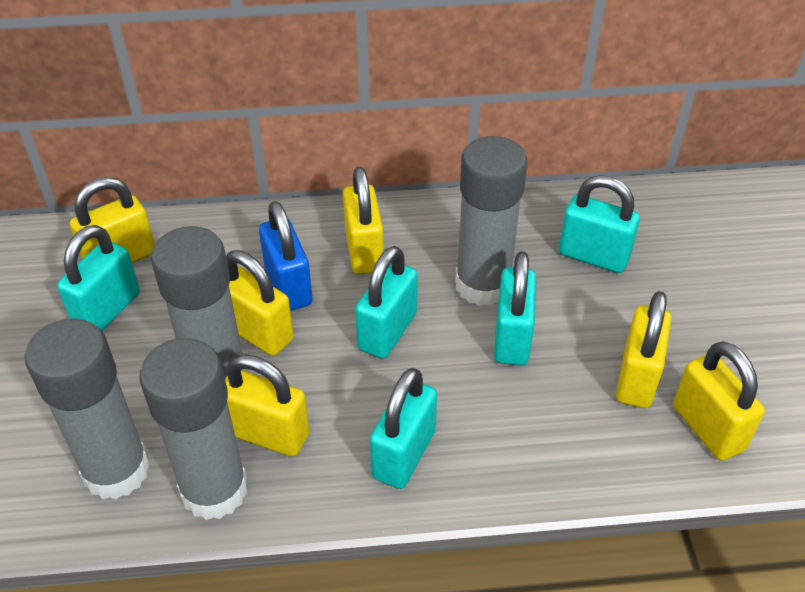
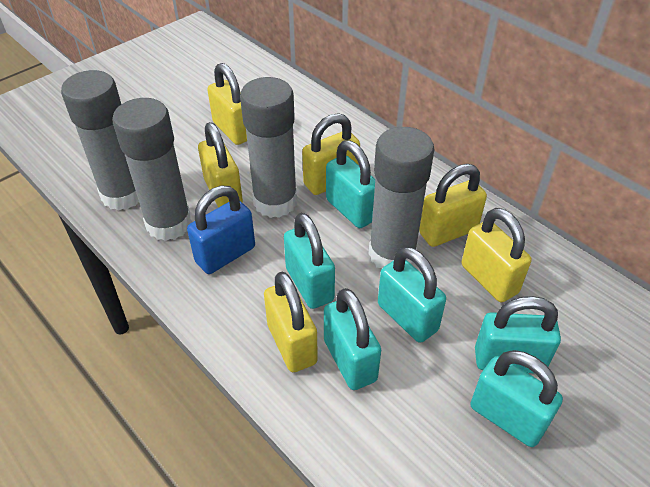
turquoise padlock: 5 -> 6

